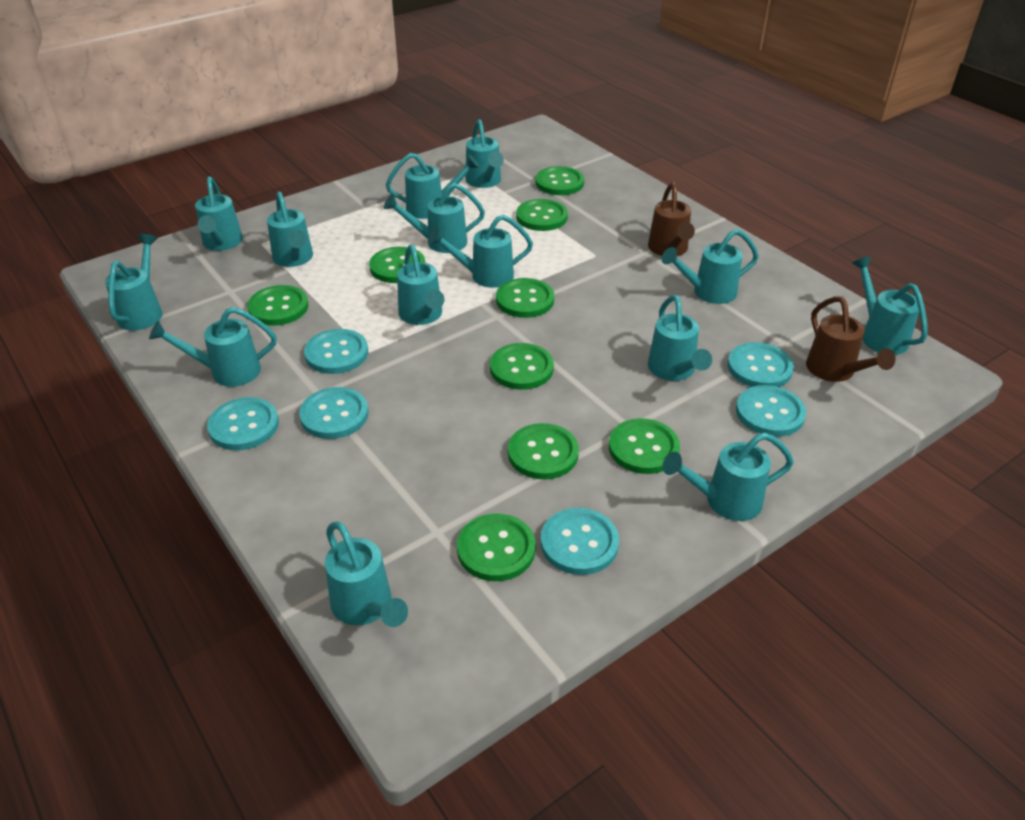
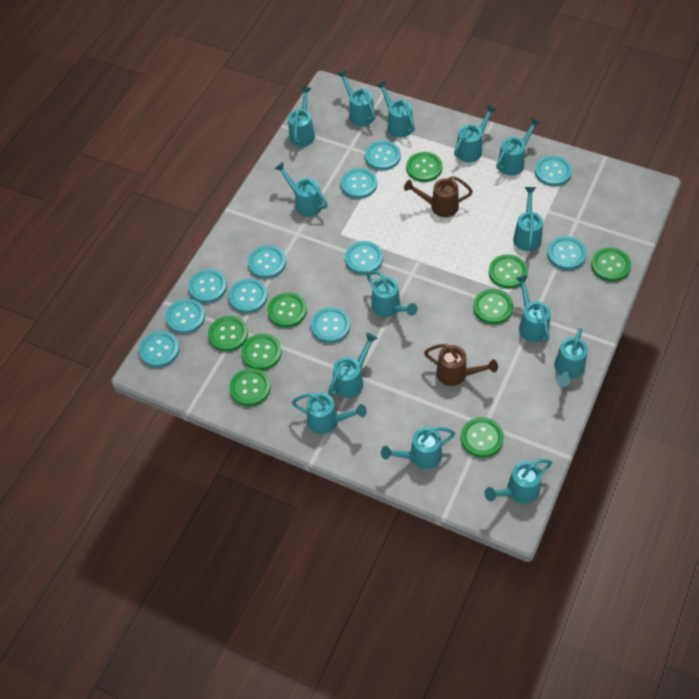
turquoise button: 6 -> 11

